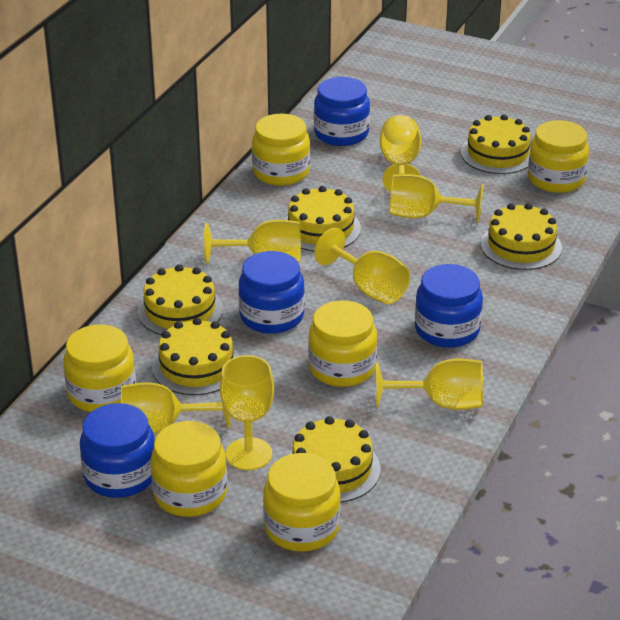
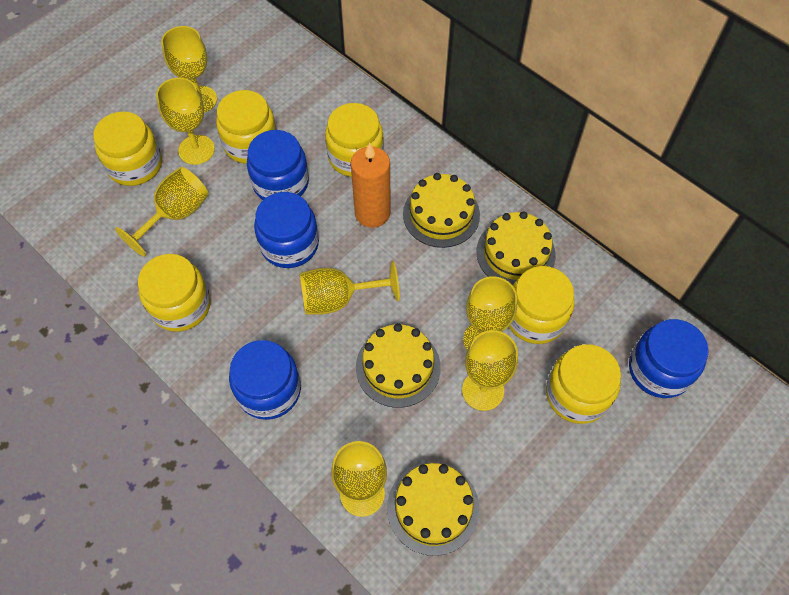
orange candle: 0 -> 1
yellow cake: 6 -> 4

